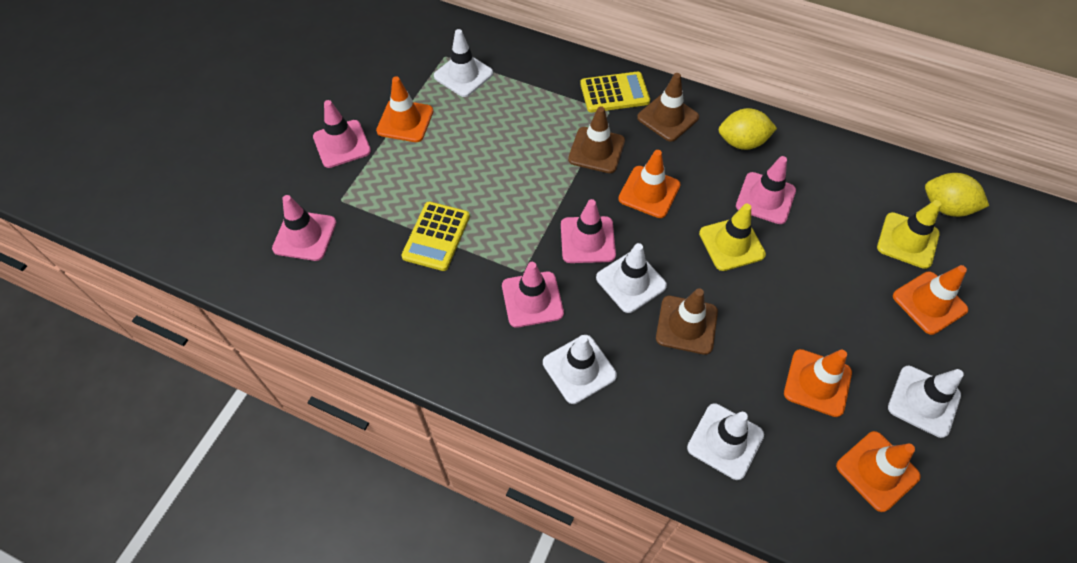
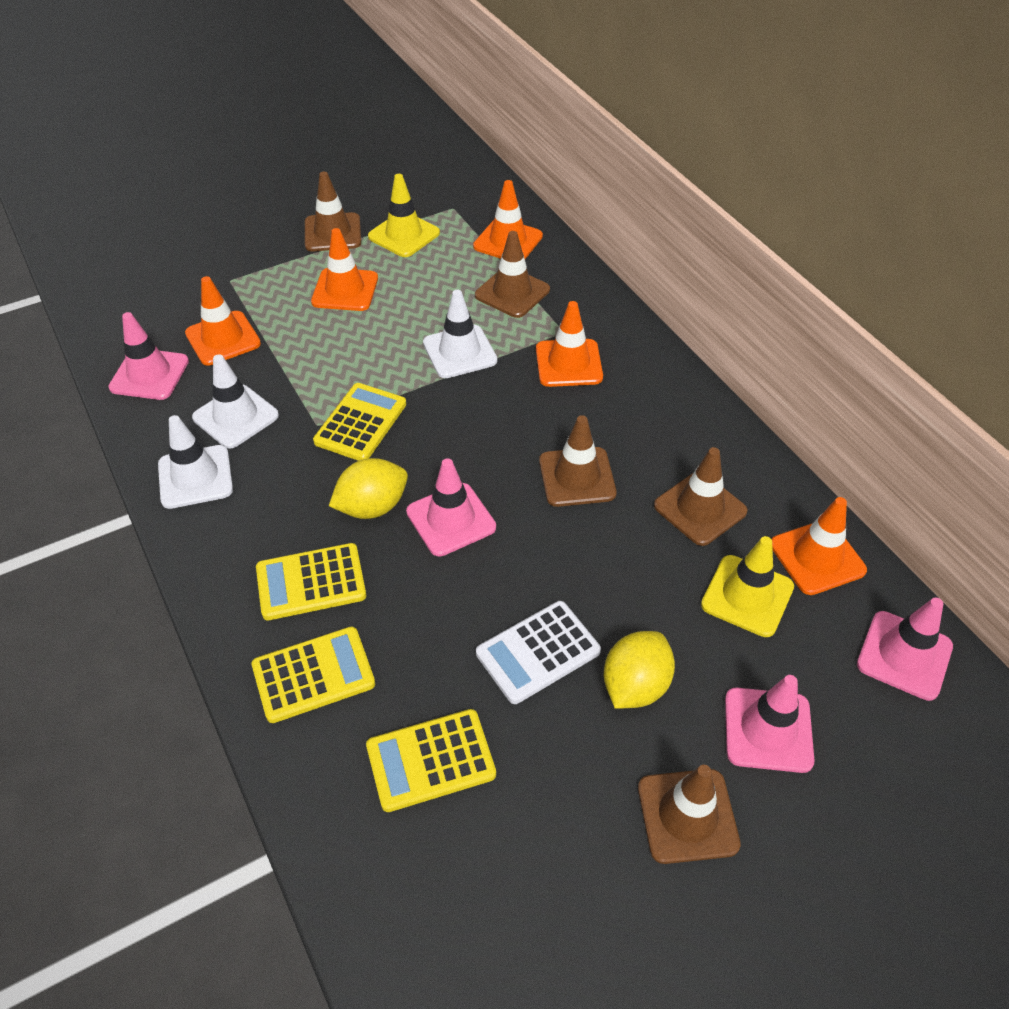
brown traffic cone: 3 -> 5
pink traffic cone: 5 -> 4
white calculator: 0 -> 1
white traffic cone: 5 -> 3
yellow calculator: 2 -> 4

